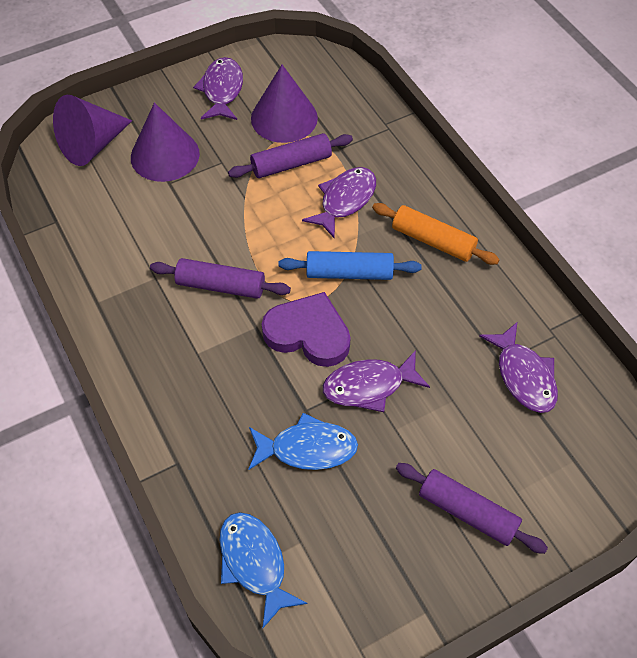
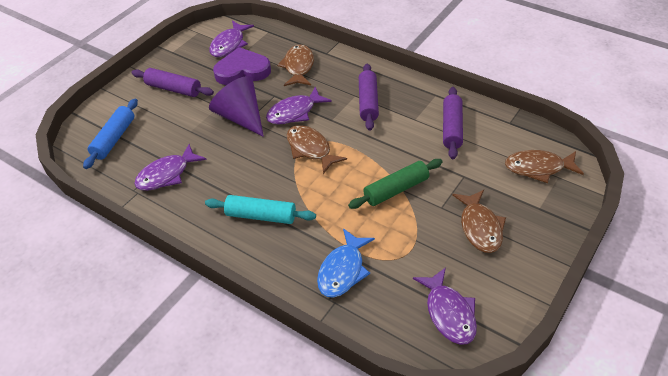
blue fish: 2 -> 1
brown fish: 0 -> 4
green rolling pin: 0 -> 1
orange rolling pin: 1 -> 0
purple cone: 3 -> 1
turquoise rolling pin: 0 -> 1

